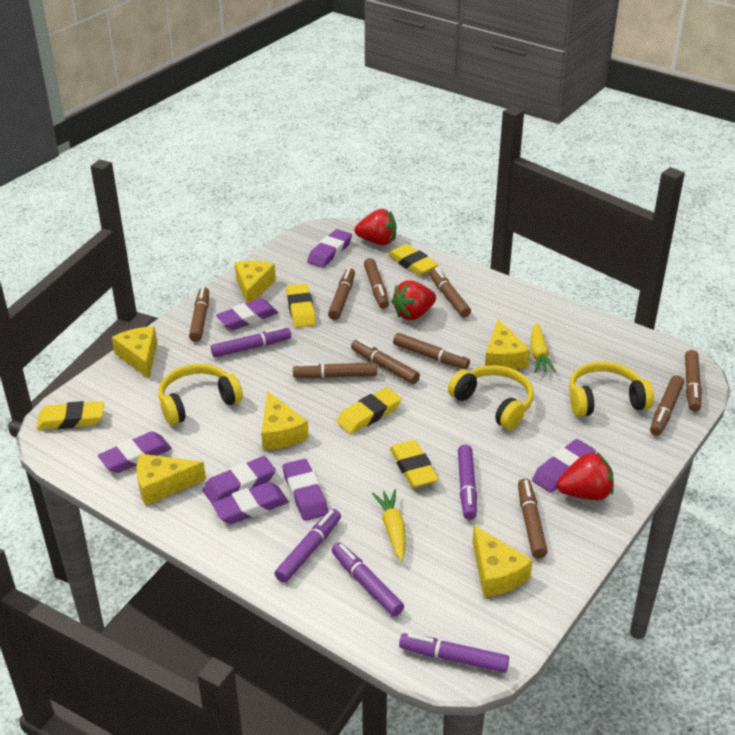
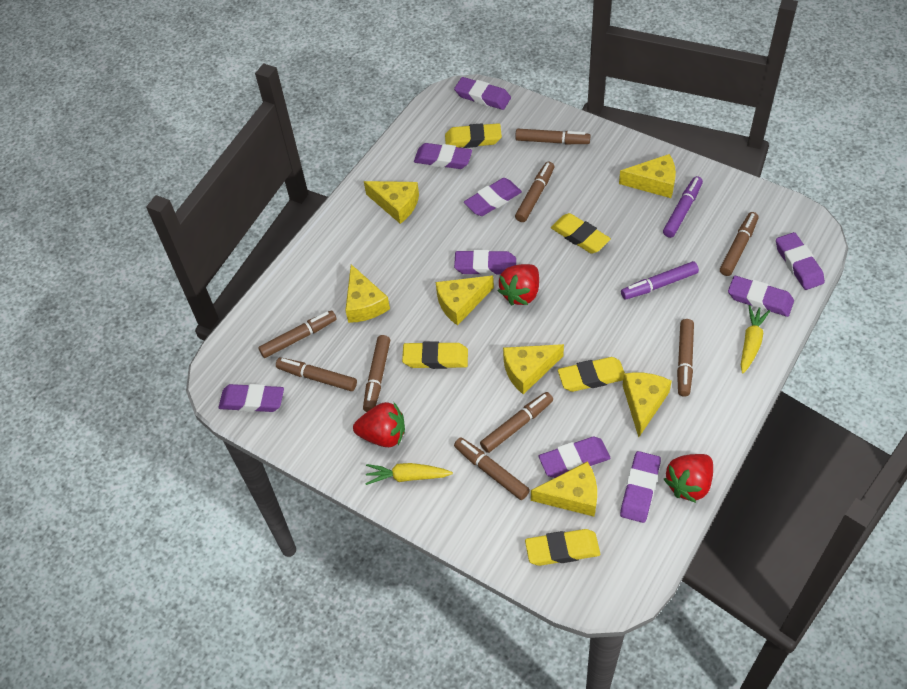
brown marker: 10 -> 9
purple eraser: 7 -> 9
purple marker: 5 -> 2
yellow cheese: 6 -> 7
yellow headphones: 3 -> 0

